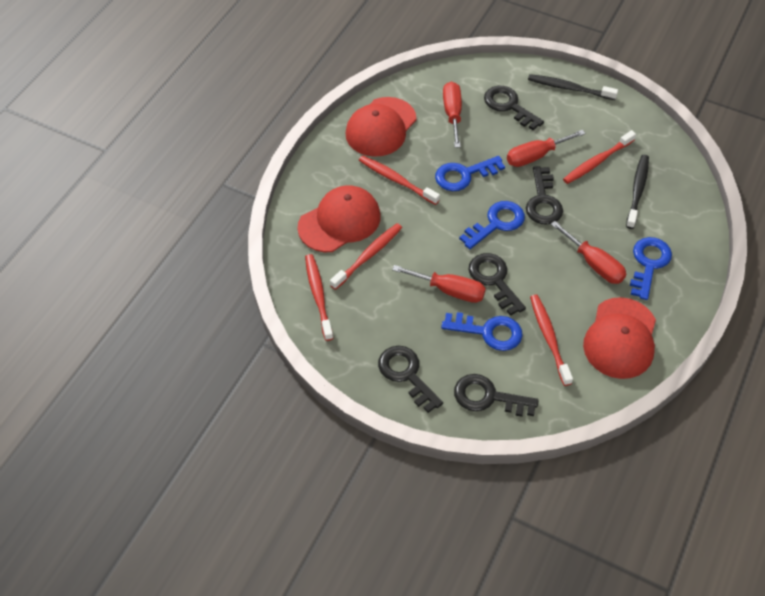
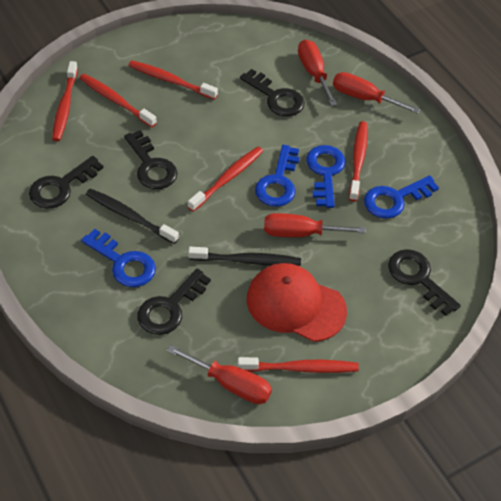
red cap: 3 -> 1
red toothbrush: 5 -> 6

